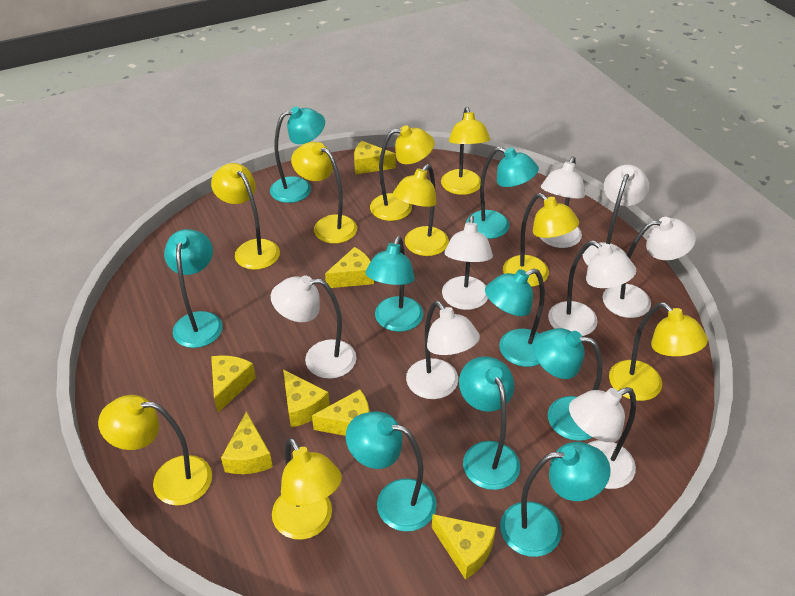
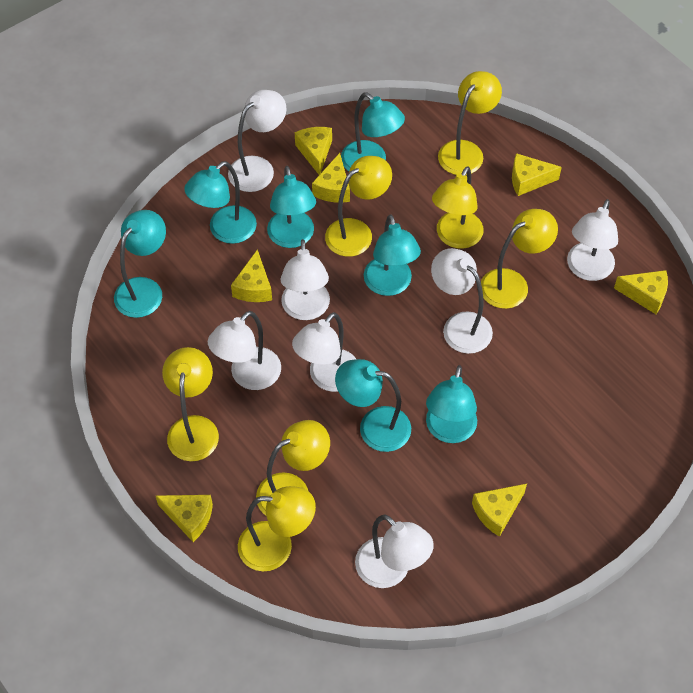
turquoise lamp: 9 -> 7
white lamp: 8 -> 7
yellow lamp: 9 -> 7

